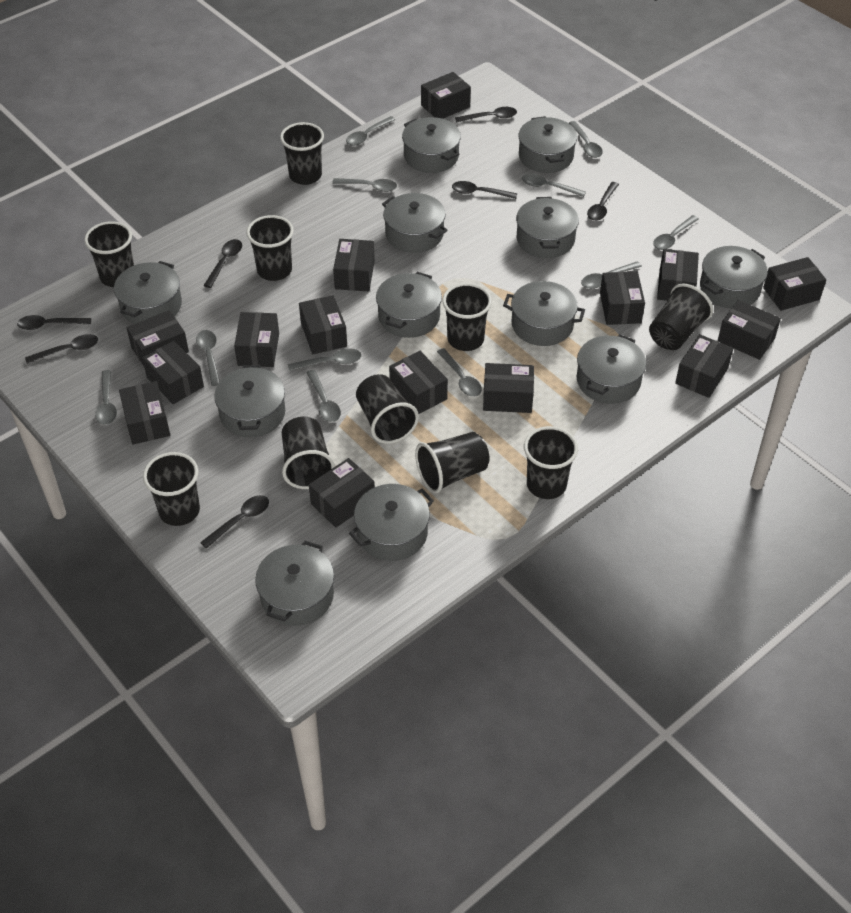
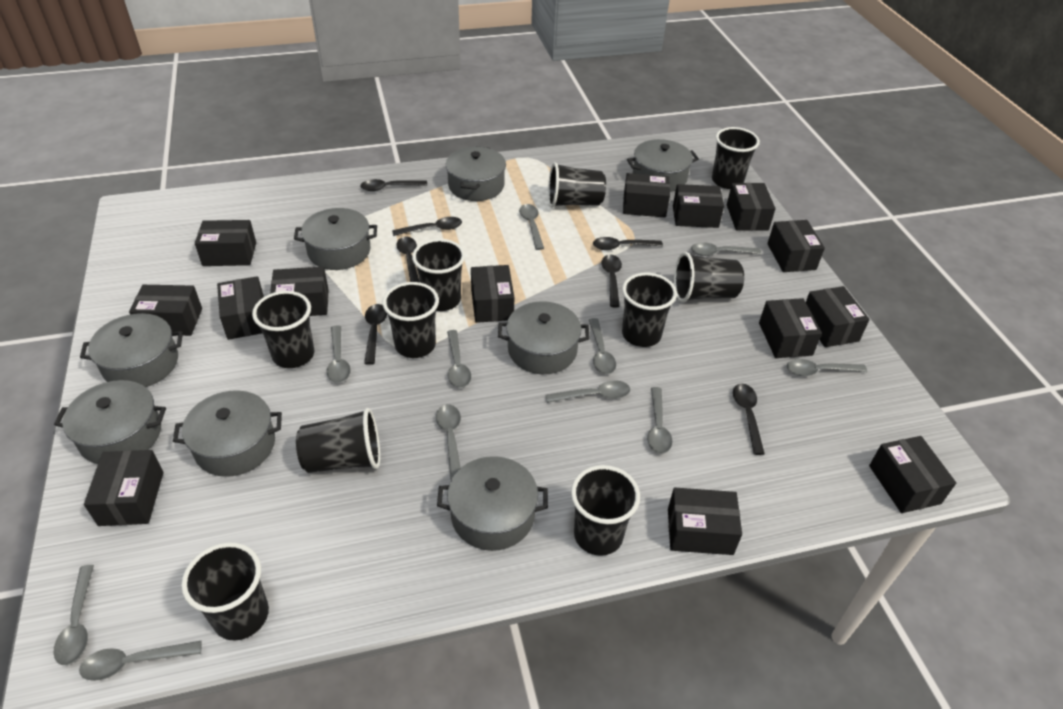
black box: 15 -> 14
grey pot: 12 -> 8

